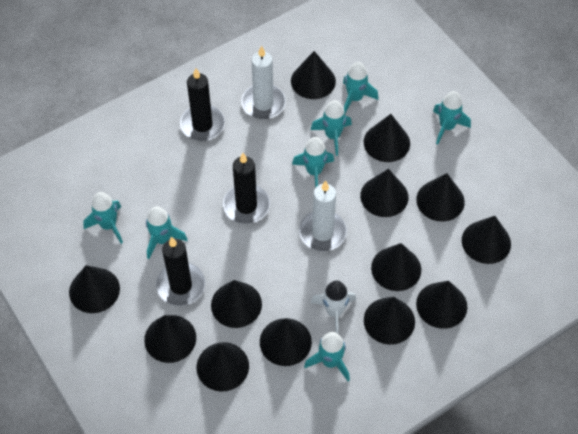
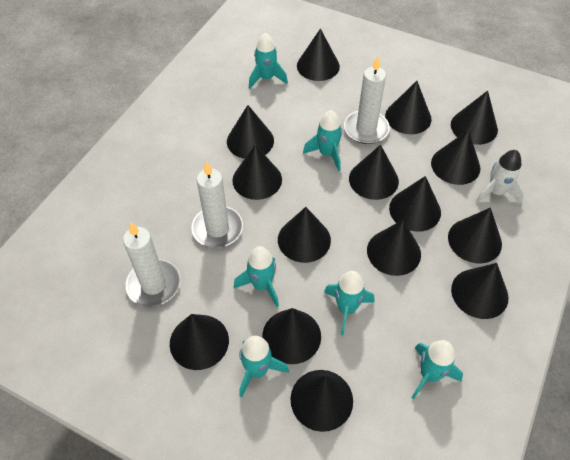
black candle: 3 -> 0
black cone: 13 -> 15
turquoise rocket: 7 -> 6
white candle: 2 -> 3

